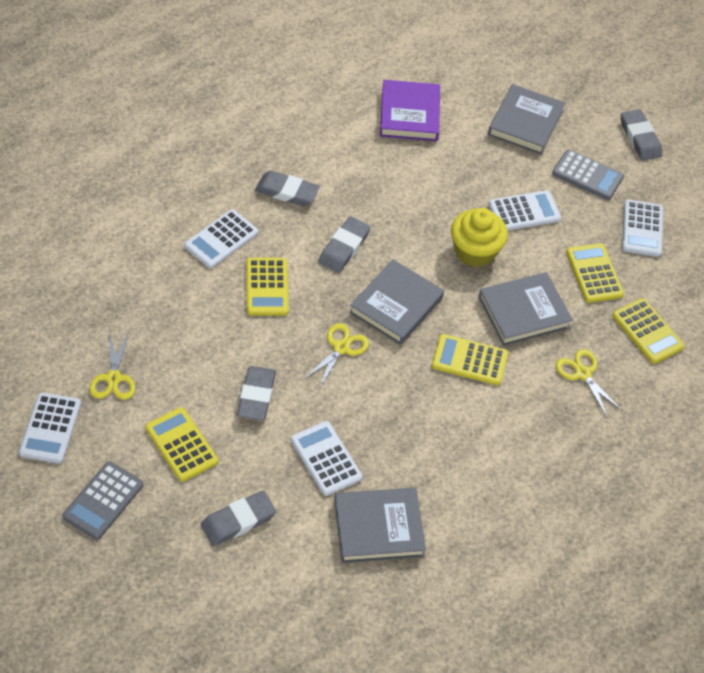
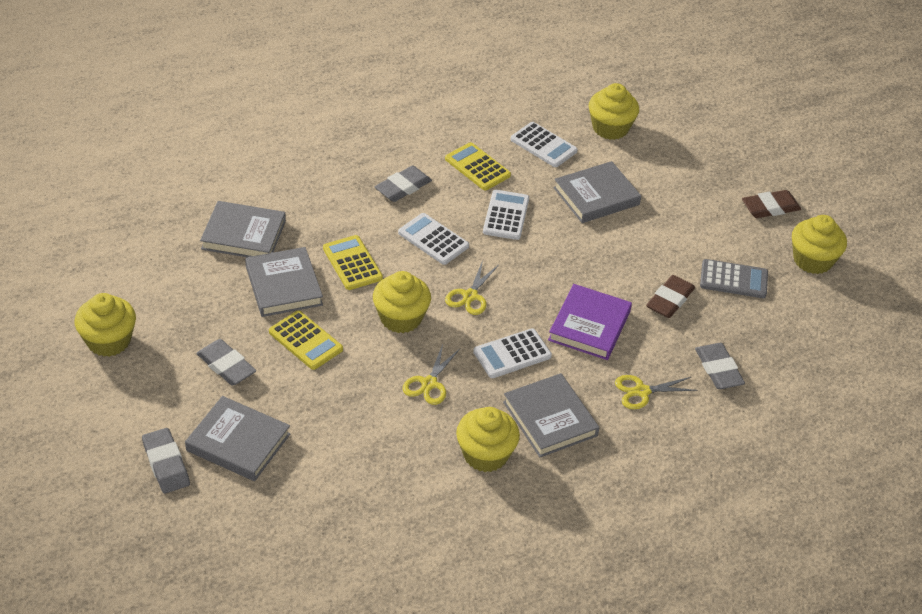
brown eraser: 0 -> 2
grey book: 4 -> 5
grey calculator: 2 -> 1
grey eraser: 5 -> 4
white calculator: 5 -> 4
yellow calculator: 5 -> 3
yellow cupcake: 1 -> 5

